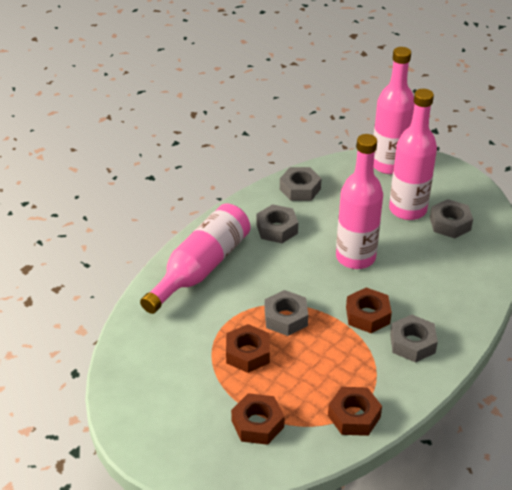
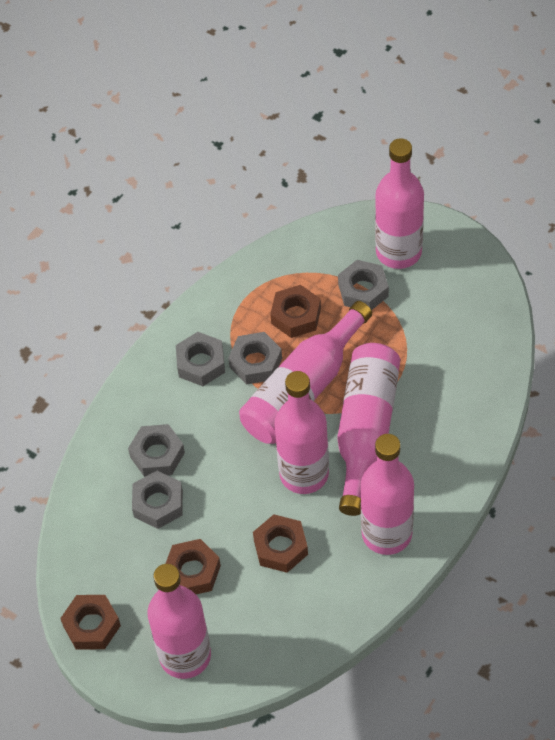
pink bottle: 4 -> 6

